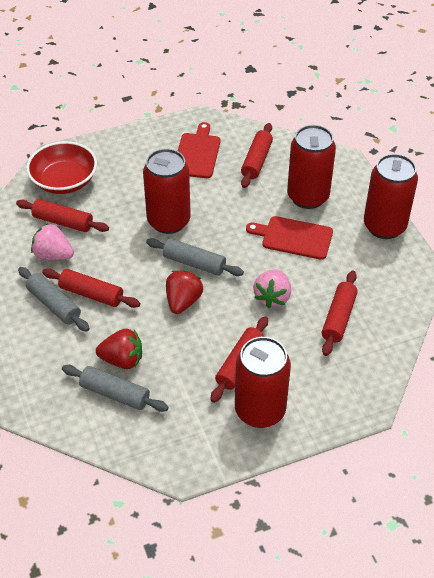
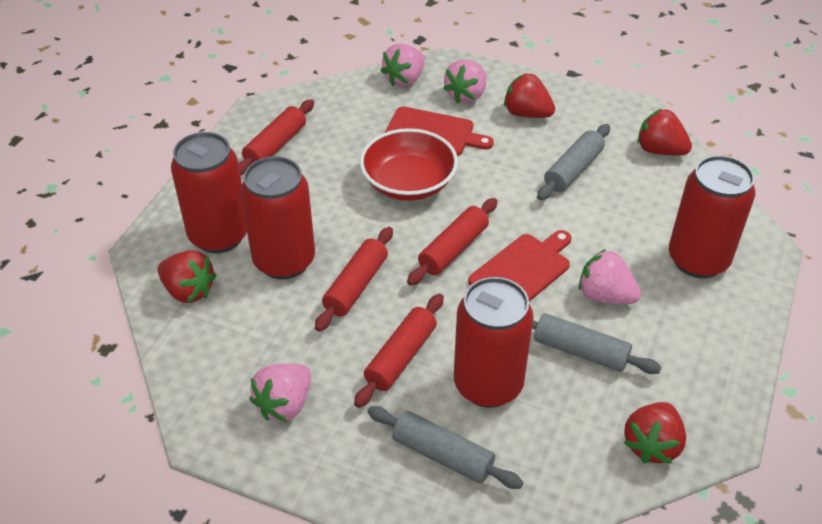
pink strawberry: 2 -> 4
red rolling pin: 5 -> 4
red strawberry: 2 -> 4

